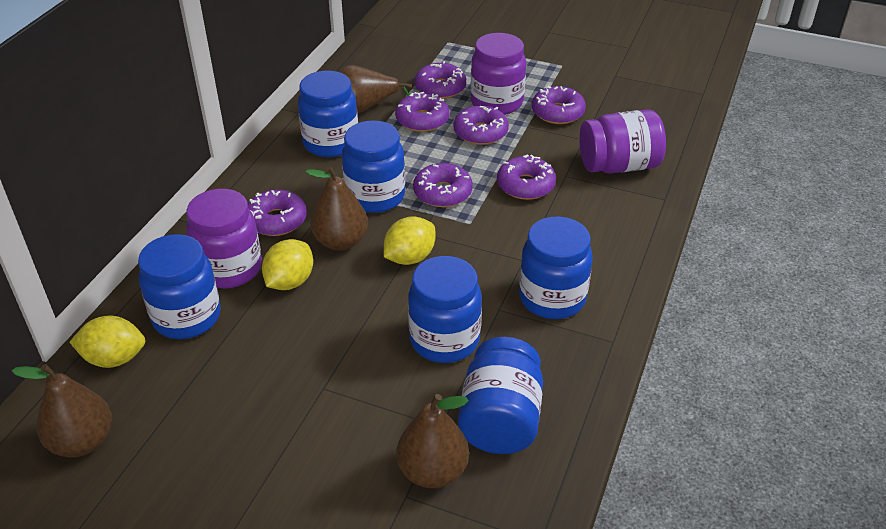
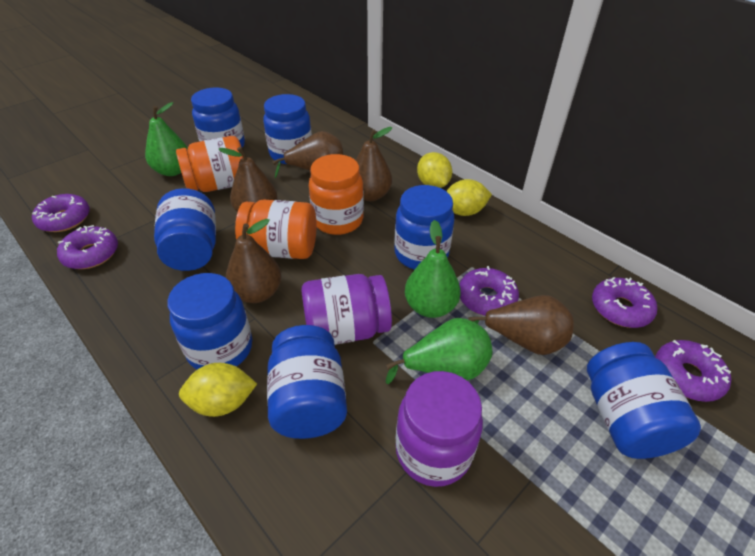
blue jar: 6 -> 7
brown pear: 4 -> 5
green pear: 0 -> 3
orange jar: 0 -> 3
purple donut: 7 -> 5
purple jar: 3 -> 2

